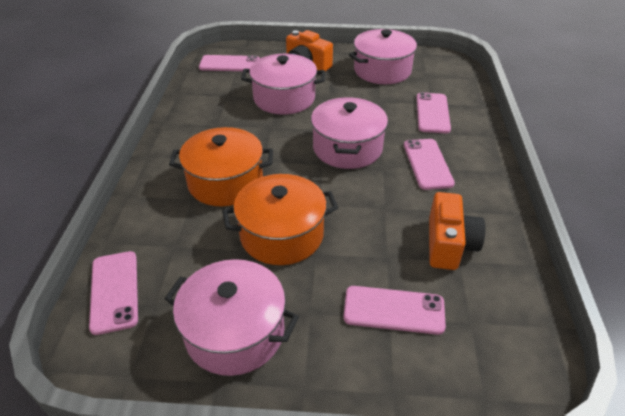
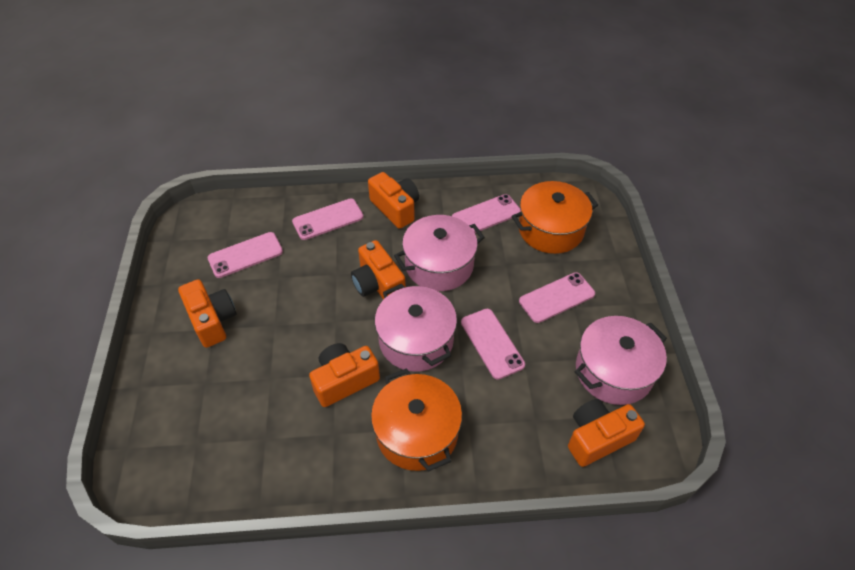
orange camera: 2 -> 5
pink pot: 4 -> 3

